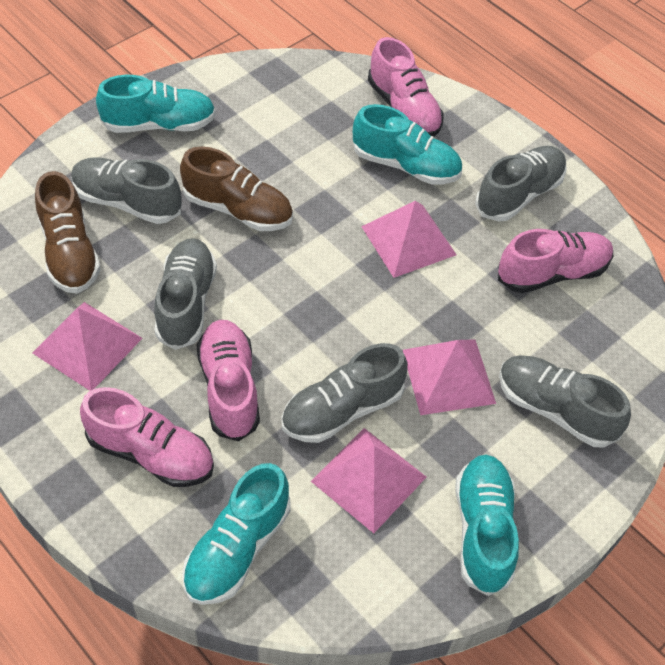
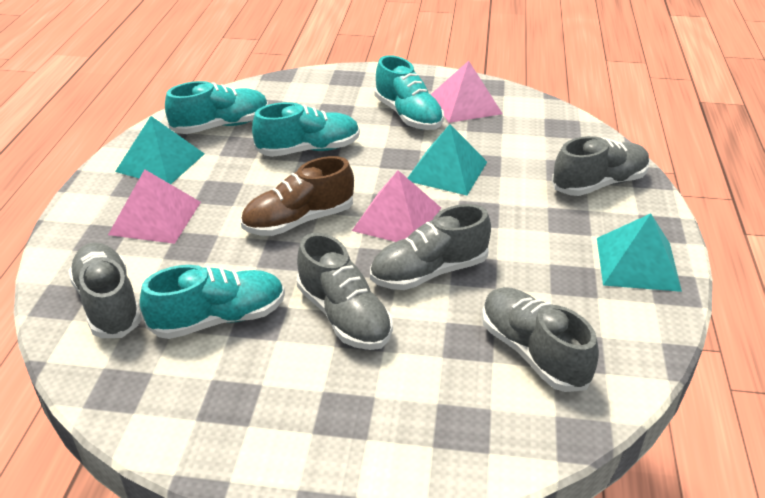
brown shoe: 2 -> 1
pink pyramid: 4 -> 3
pink shoe: 4 -> 0
turquoise pyramid: 0 -> 3

